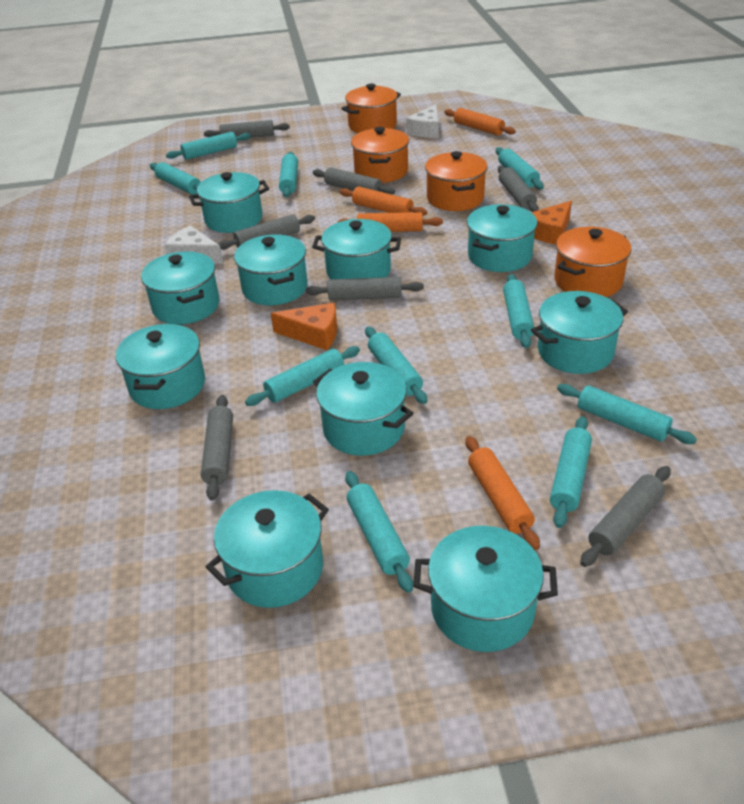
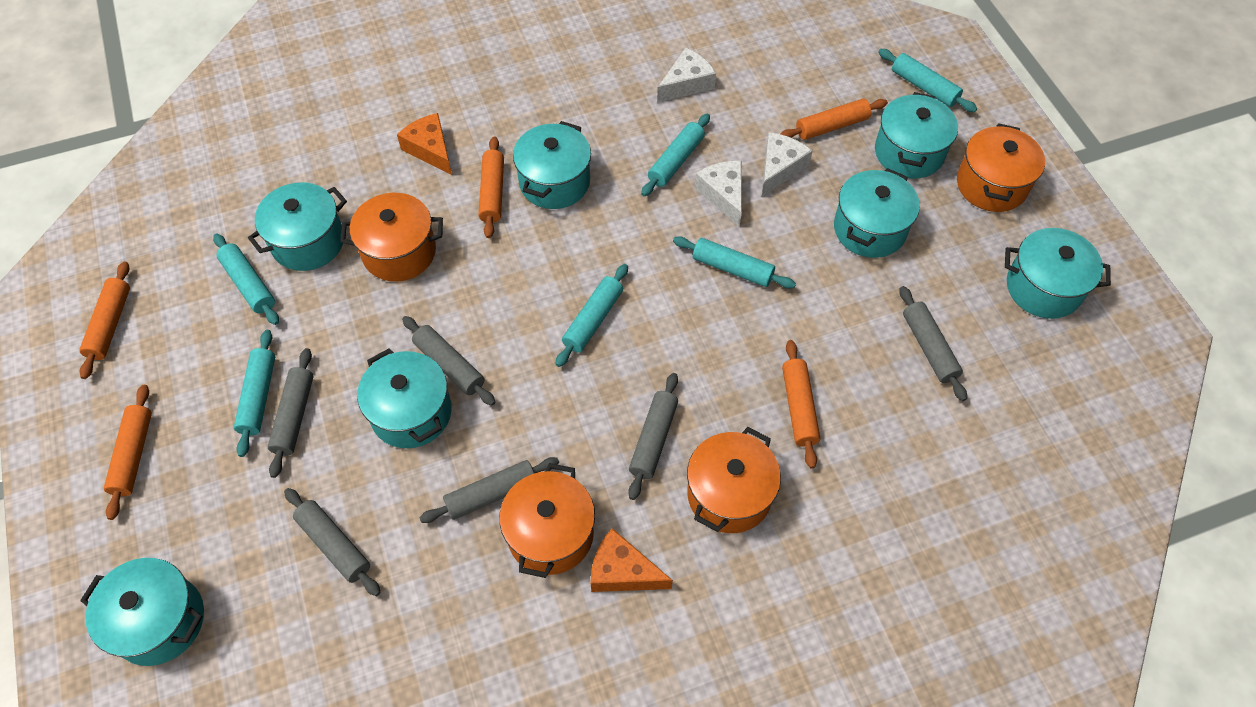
grey rolling pin: 7 -> 6
orange rolling pin: 4 -> 5
turquoise pot: 10 -> 7
turquoise rolling pin: 10 -> 6
white cheese: 2 -> 3

